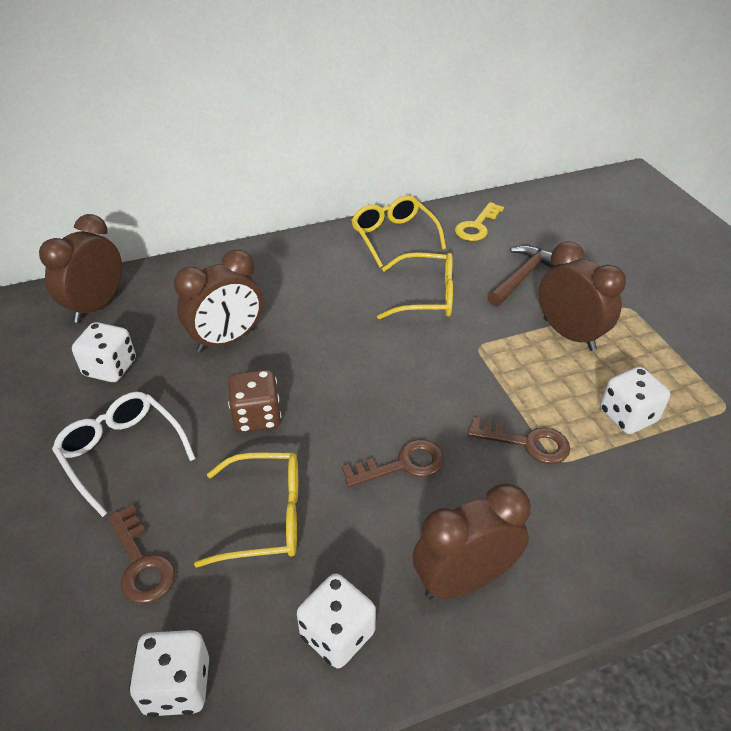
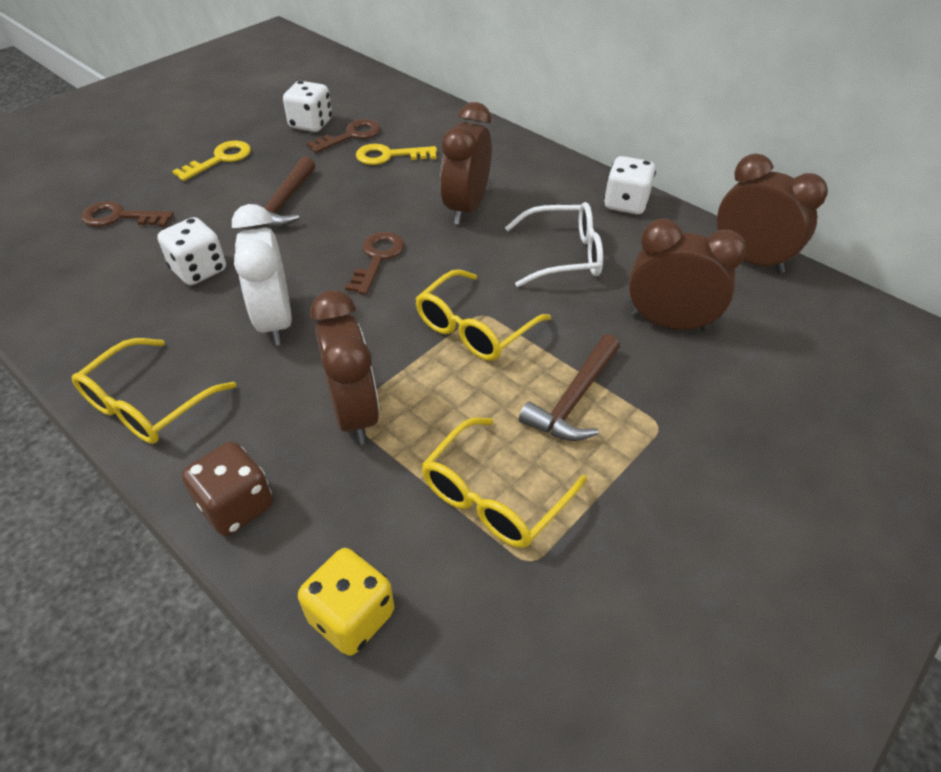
brown hammer: 1 -> 2
white clock: 0 -> 1
white dice: 4 -> 3
yellow dice: 0 -> 1
yellow key: 1 -> 2

